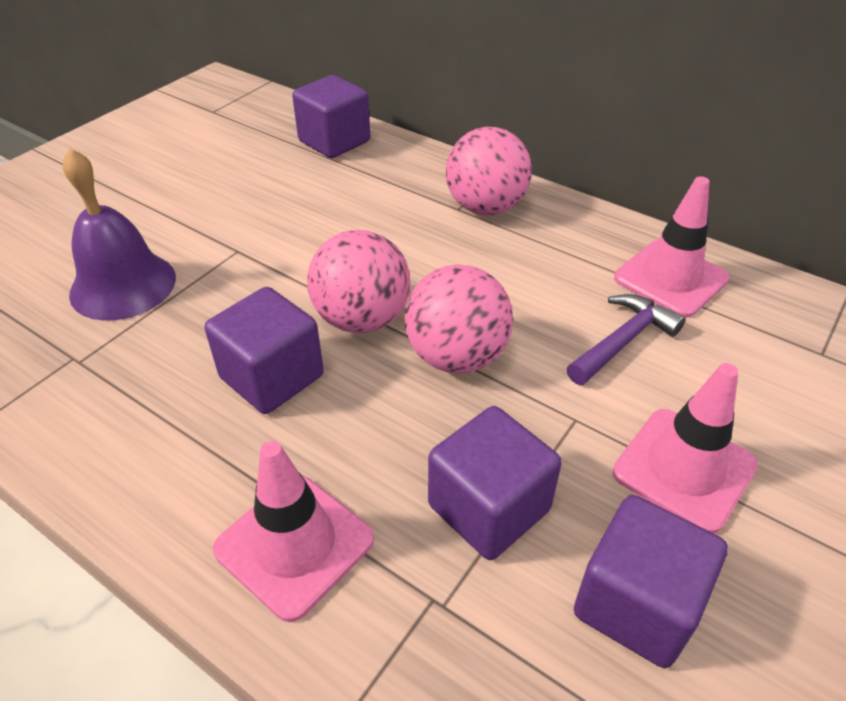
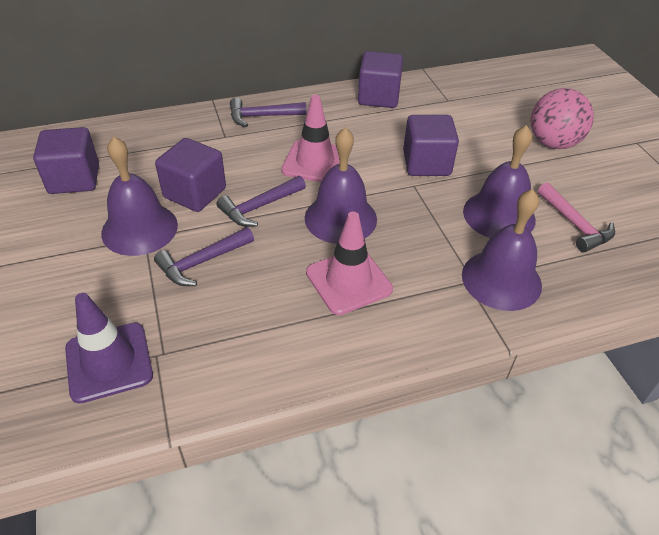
pink ball: 3 -> 1
pink hammer: 0 -> 1
pink traffic cone: 3 -> 2
purple bell: 1 -> 4
purple hammer: 1 -> 3
purple traffic cone: 0 -> 1

